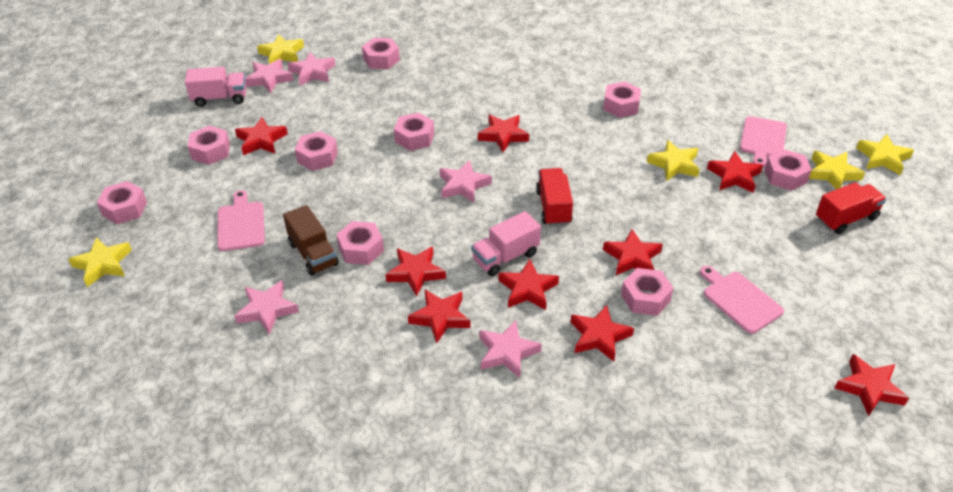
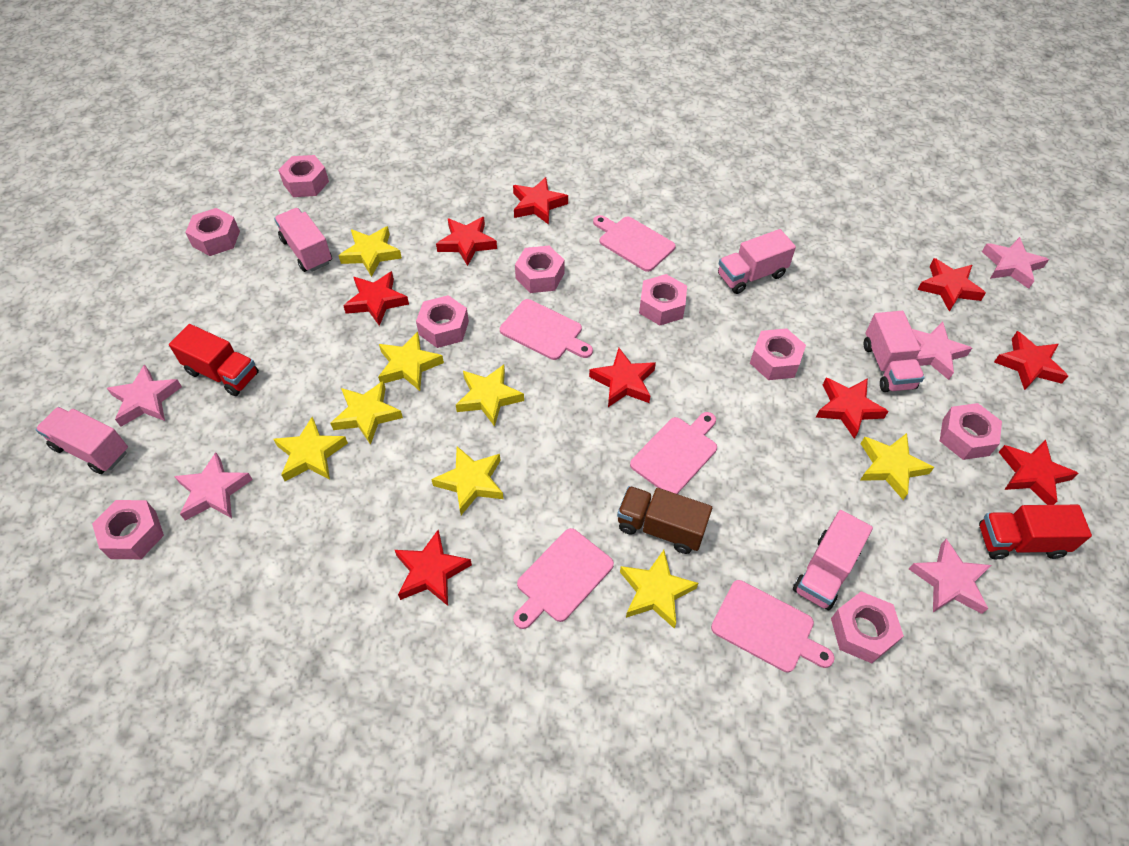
pink cutting board: 3 -> 5
pink truck: 2 -> 5
yellow star: 5 -> 8

